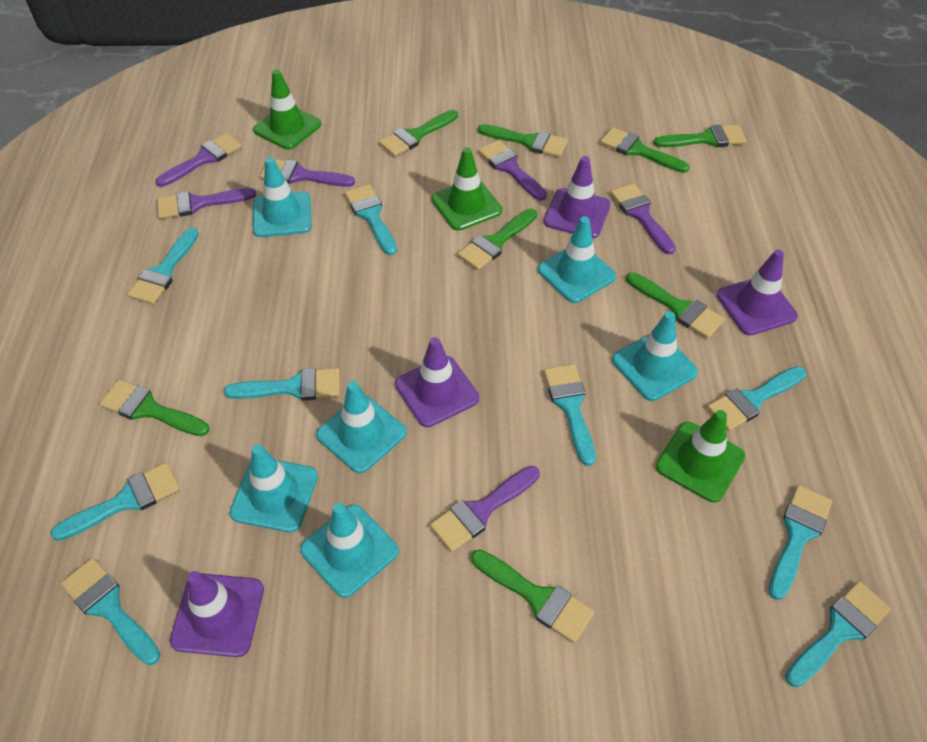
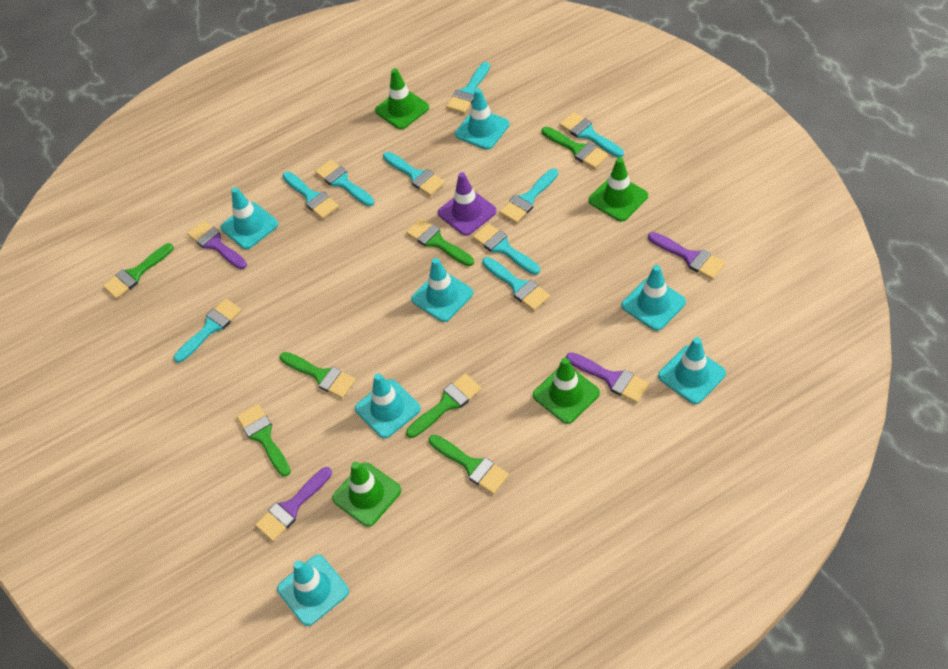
green brush: 8 -> 7
green traffic cone: 3 -> 4
purple brush: 6 -> 4
purple traffic cone: 4 -> 1
turquoise traffic cone: 6 -> 7

